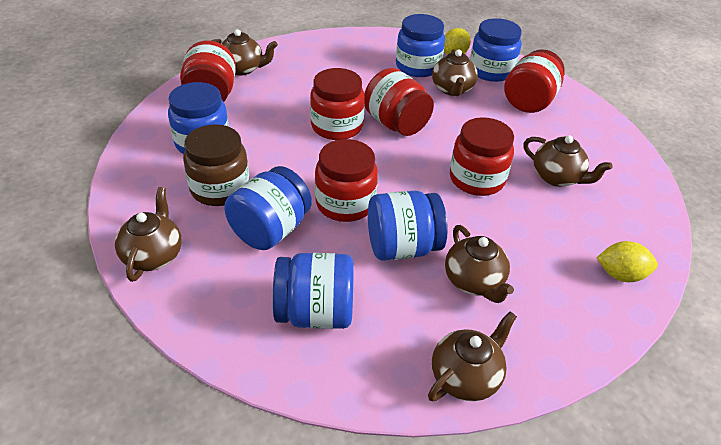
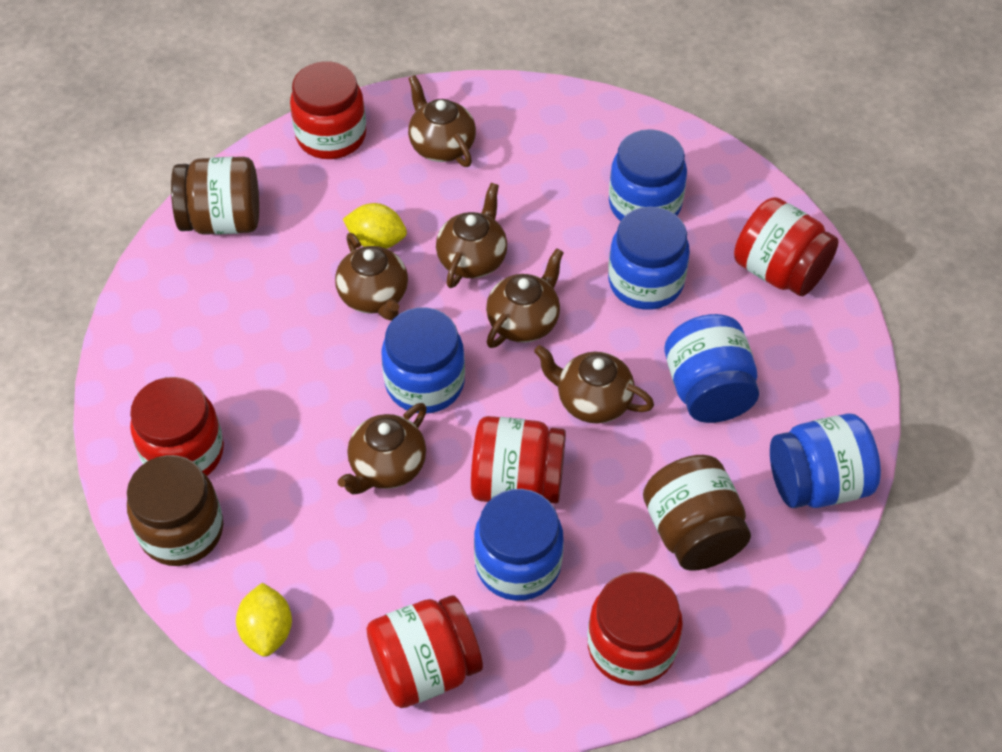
brown jar: 1 -> 3

